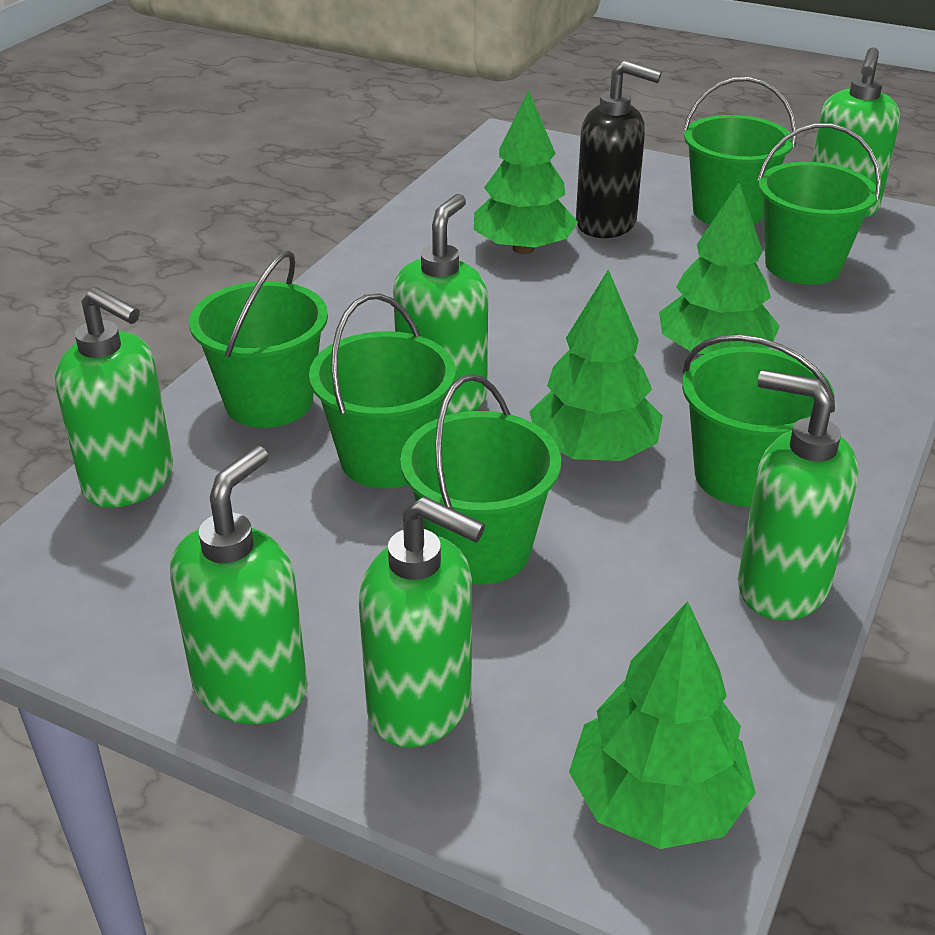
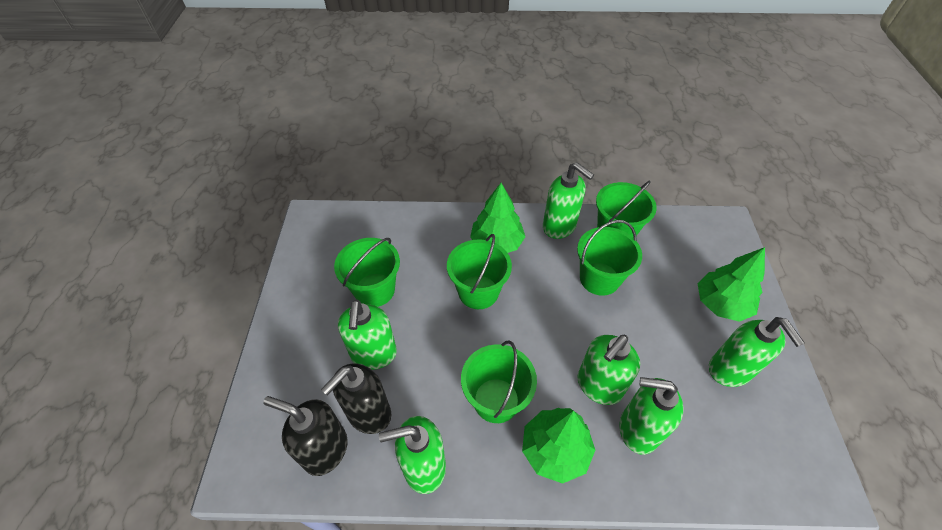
black soap dispenser: 1 -> 2
green bucket: 6 -> 5
green tree: 4 -> 3

